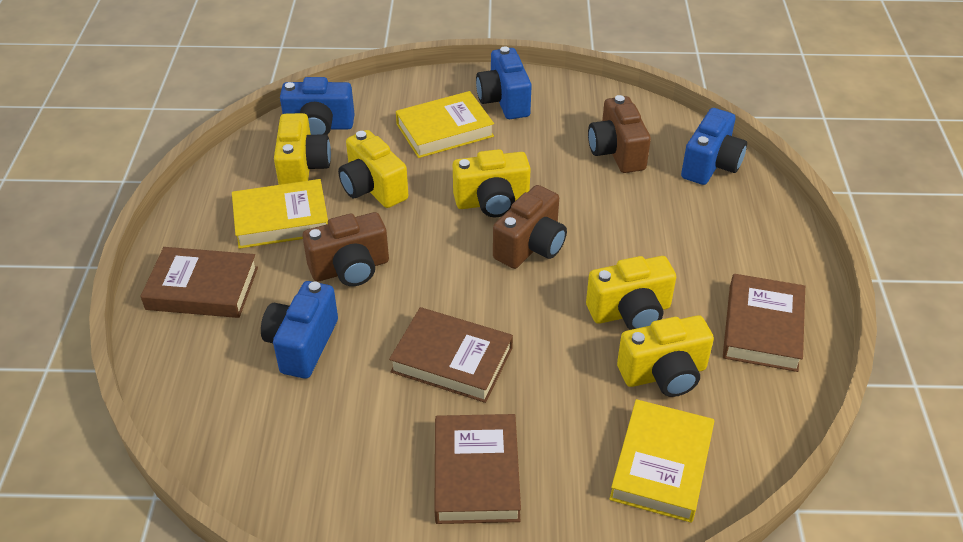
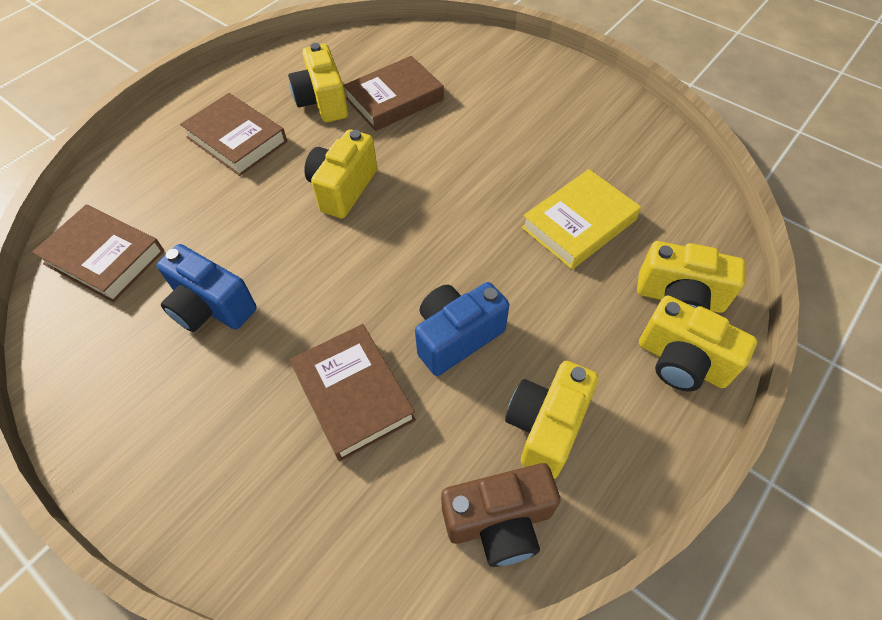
blue camera: 4 -> 2
brown camera: 3 -> 1
yellow book: 3 -> 1

